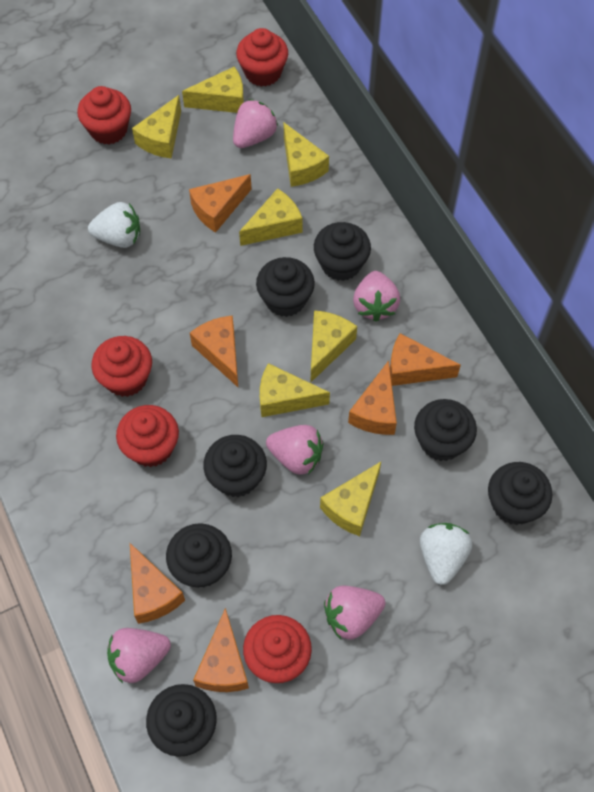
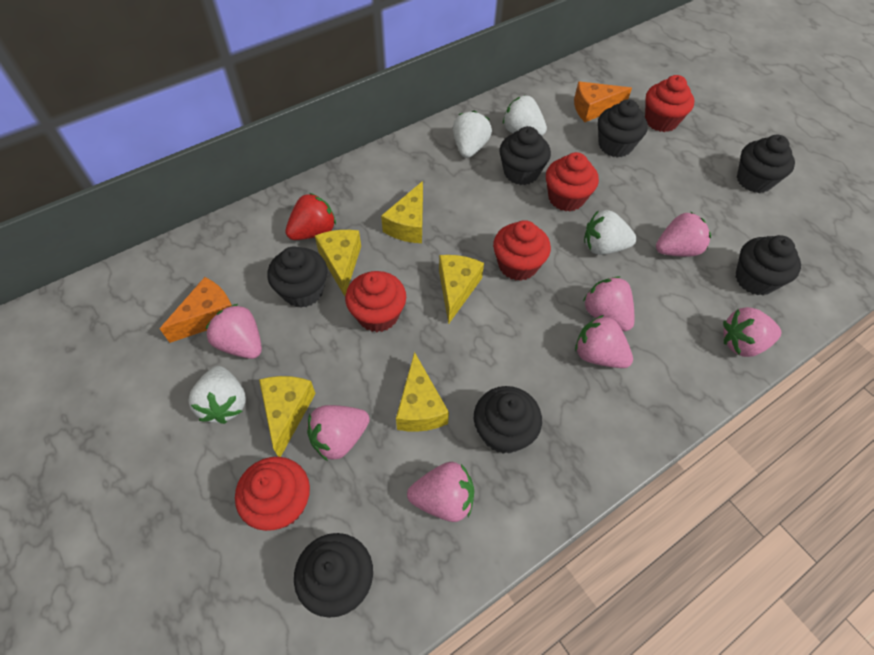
orange cheese: 6 -> 2
pink strawberry: 5 -> 7
red strawberry: 0 -> 1
white strawberry: 2 -> 4
yellow cheese: 7 -> 5

